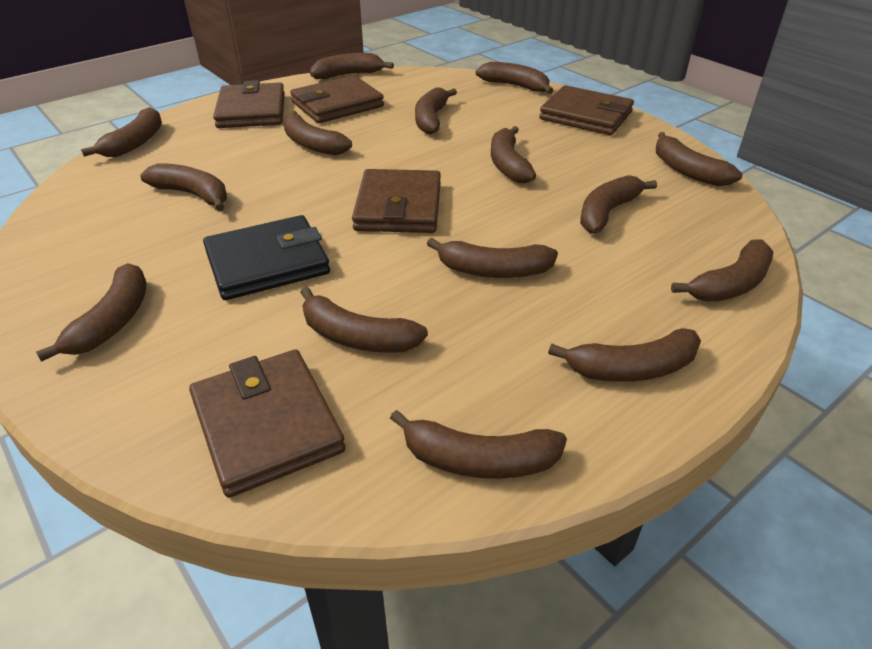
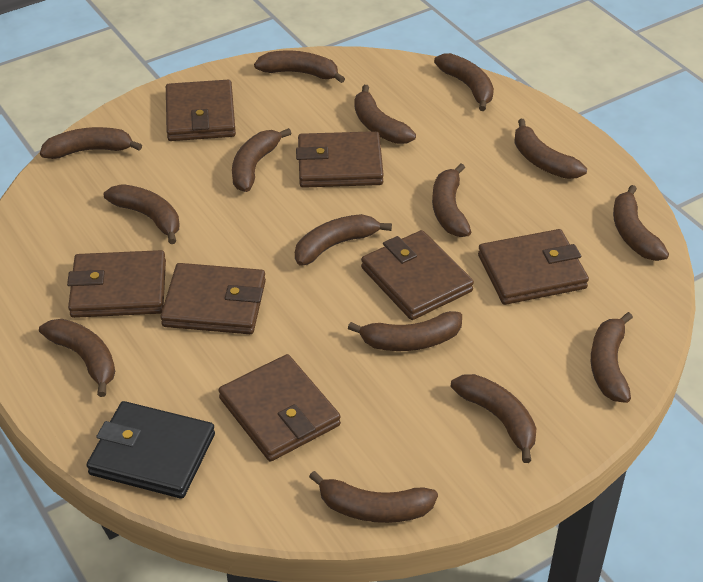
brown wallet: 5 -> 7

